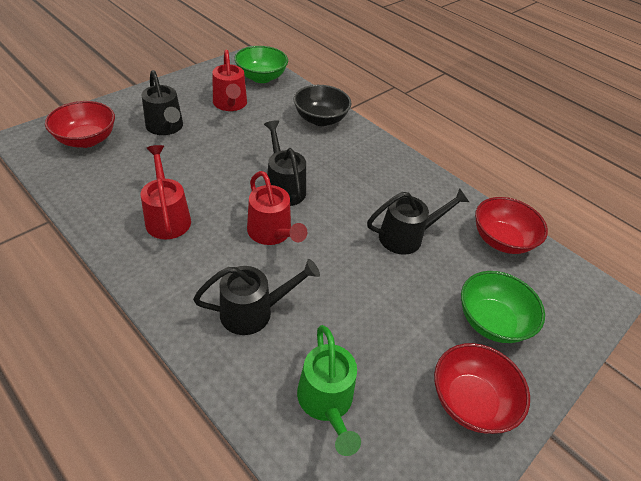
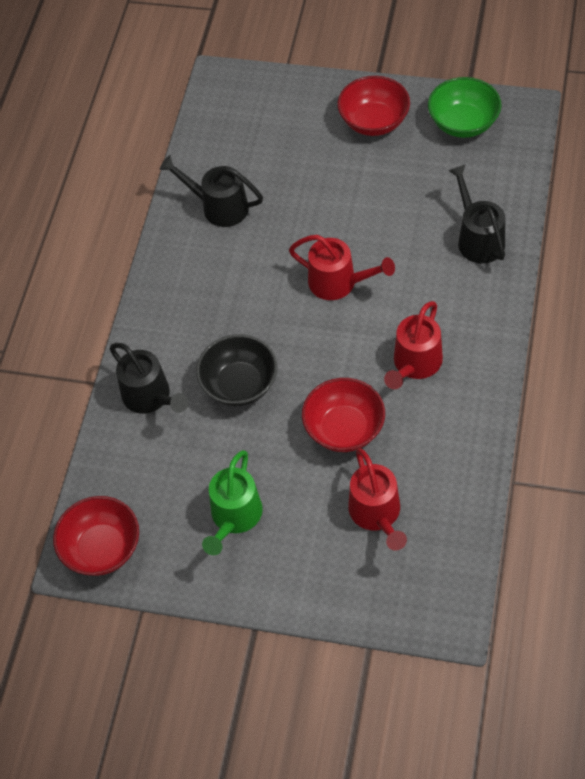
black watering can: 4 -> 3
green bowl: 2 -> 1

